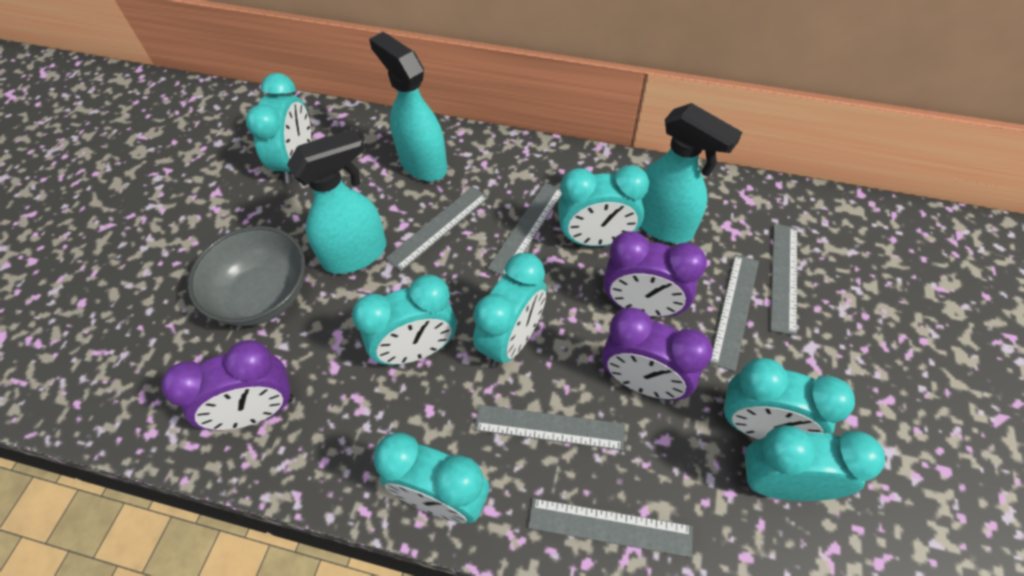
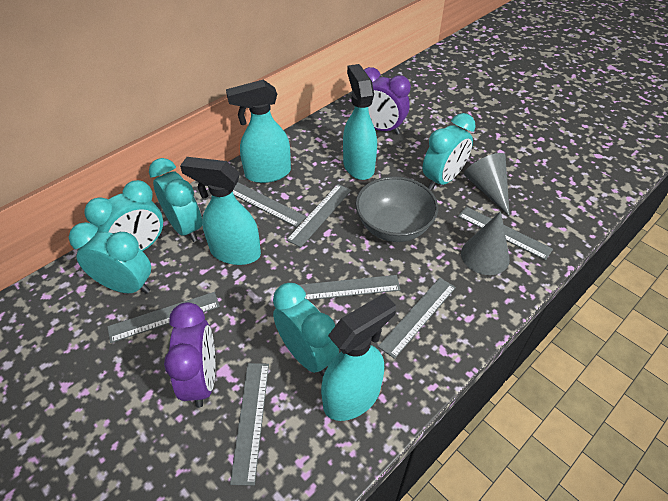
grey cone: 0 -> 2
grey ruler: 6 -> 7
purple clock: 3 -> 2
turquoise clock: 7 -> 5
turquoise spray bottle: 3 -> 4

